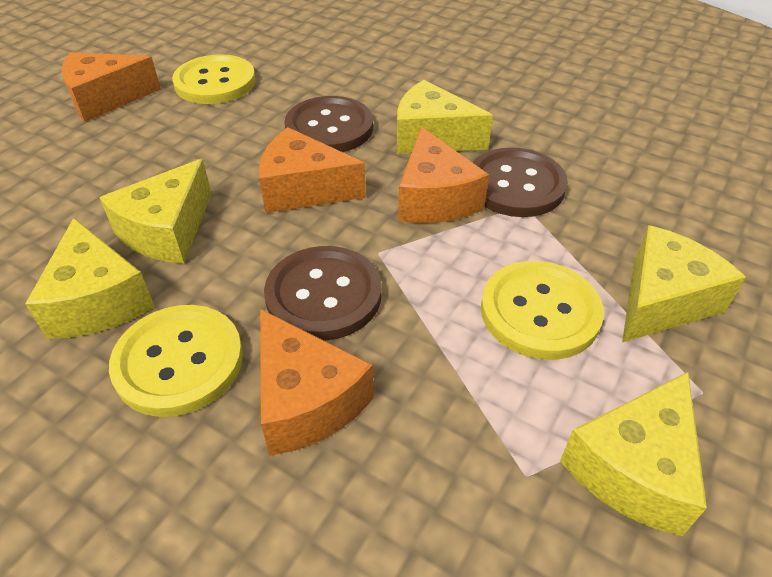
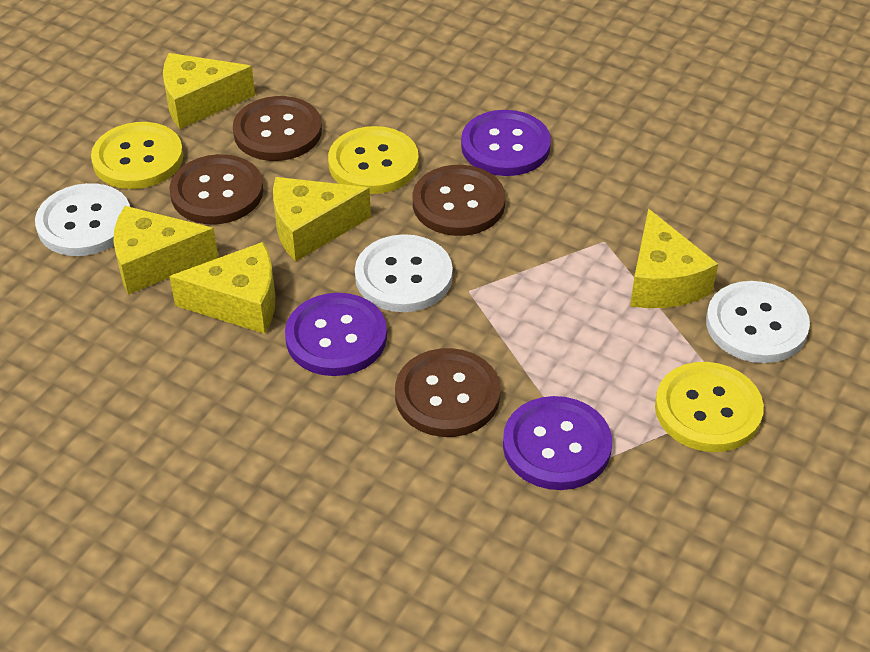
brown button: 3 -> 4
orange cheese: 4 -> 0
purple button: 0 -> 3
white button: 0 -> 3

